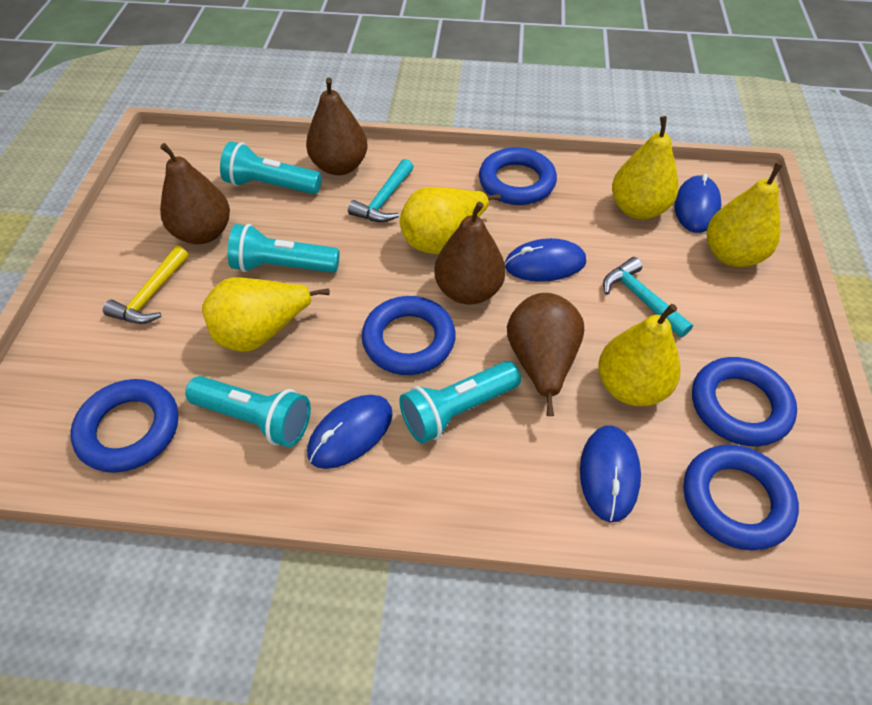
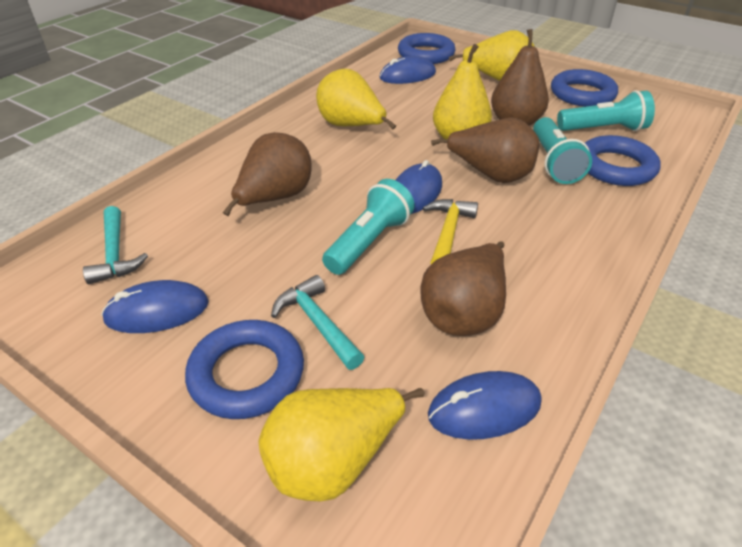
blue ring: 5 -> 4
turquoise flashlight: 4 -> 3
yellow pear: 5 -> 4

